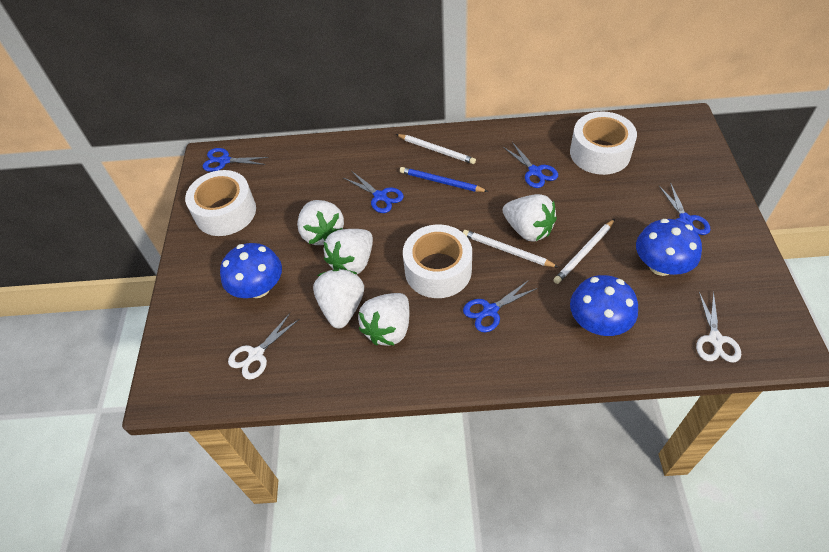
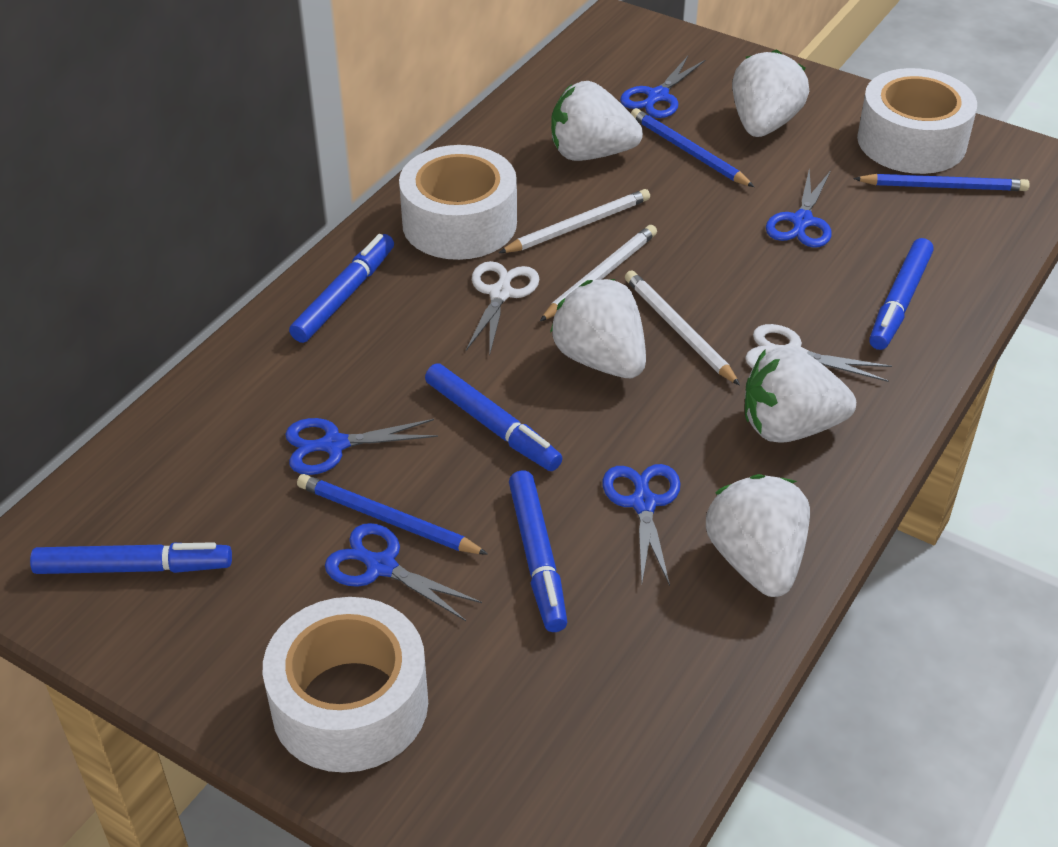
blue marker: 0 -> 5
blue mushroom: 3 -> 0
blue pencil: 1 -> 3

